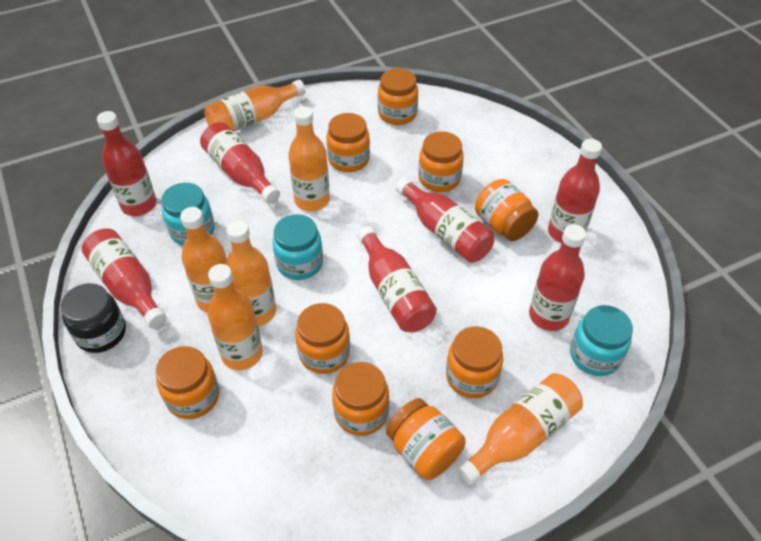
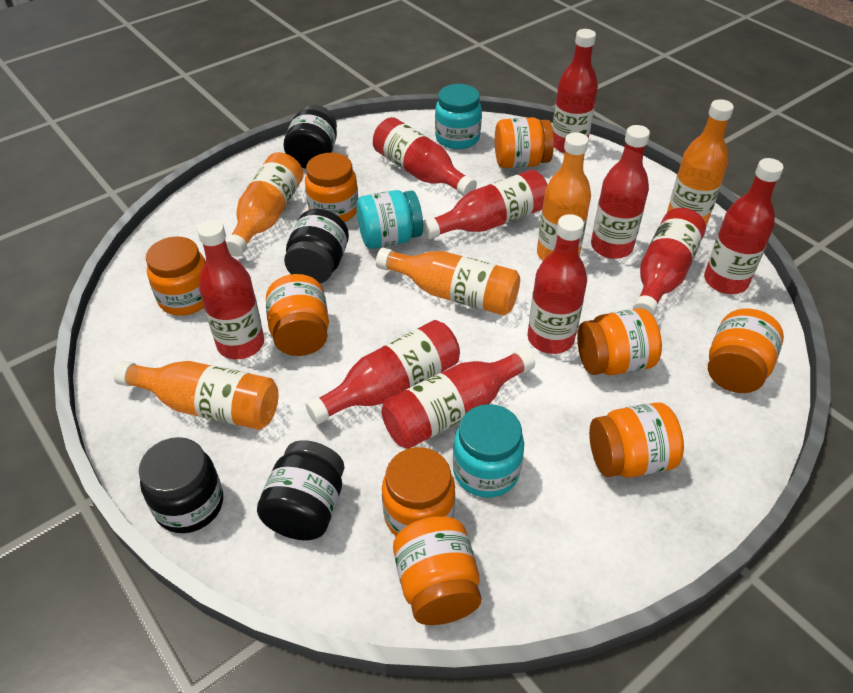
black jar: 1 -> 4
orange bottle: 6 -> 5
red bottle: 7 -> 10

